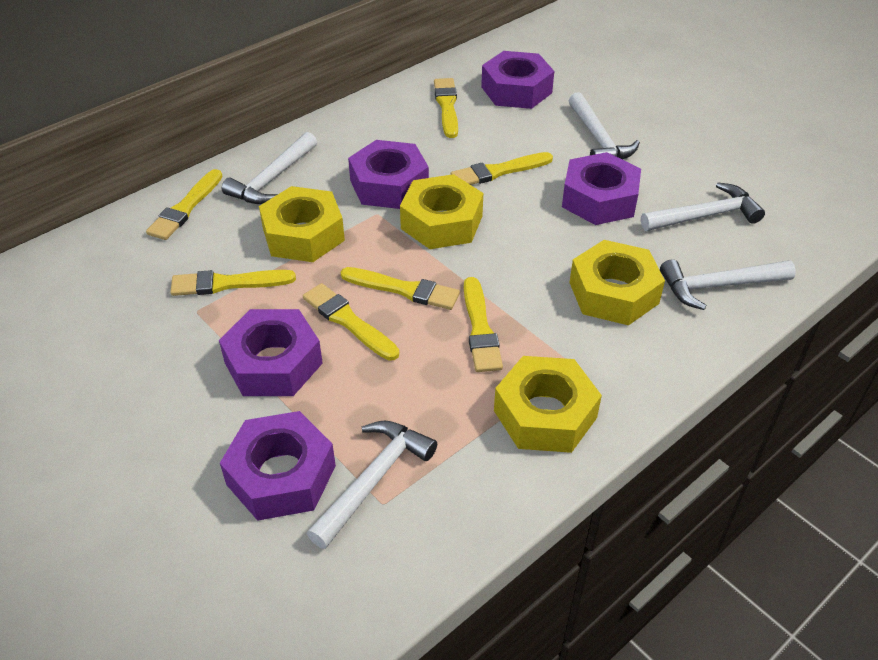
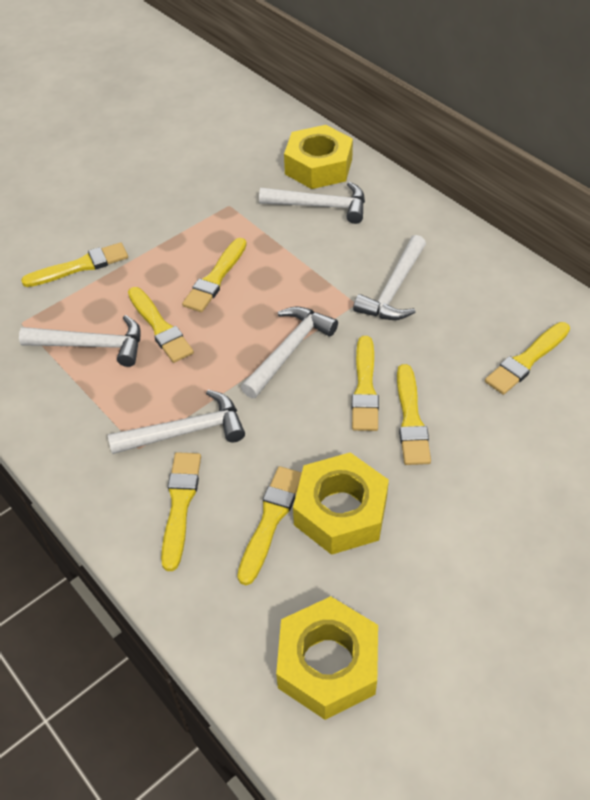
purple nut: 5 -> 0
yellow brush: 7 -> 8
yellow nut: 4 -> 3

